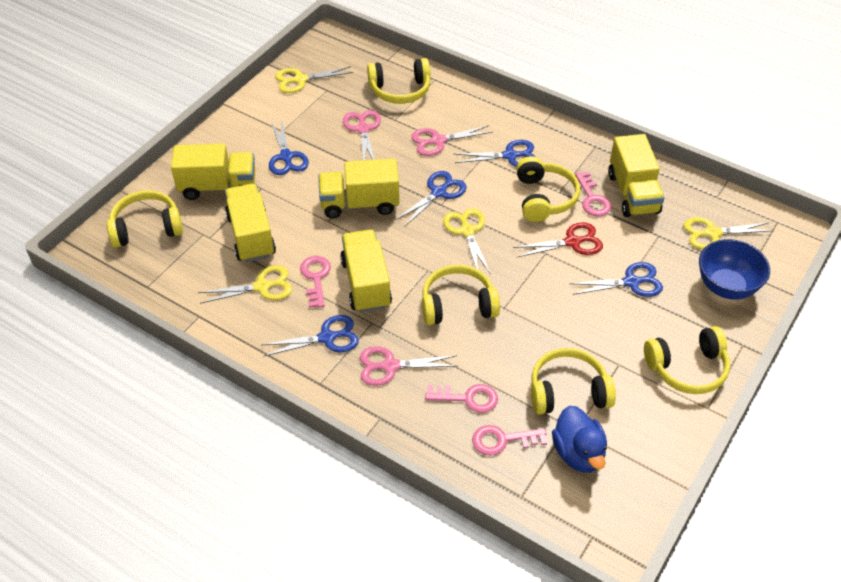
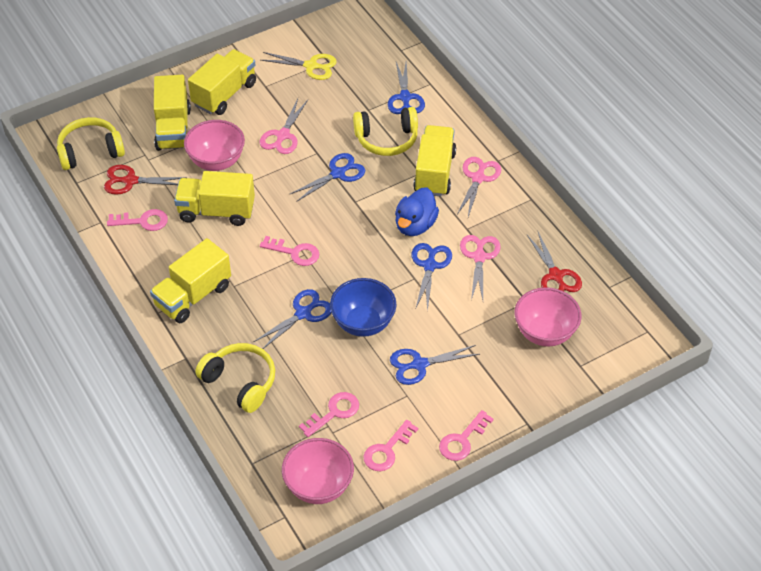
pink bowl: 0 -> 3
pink key: 4 -> 5
red scissors: 1 -> 2
yellow headphones: 6 -> 3
yellow scissors: 4 -> 1

